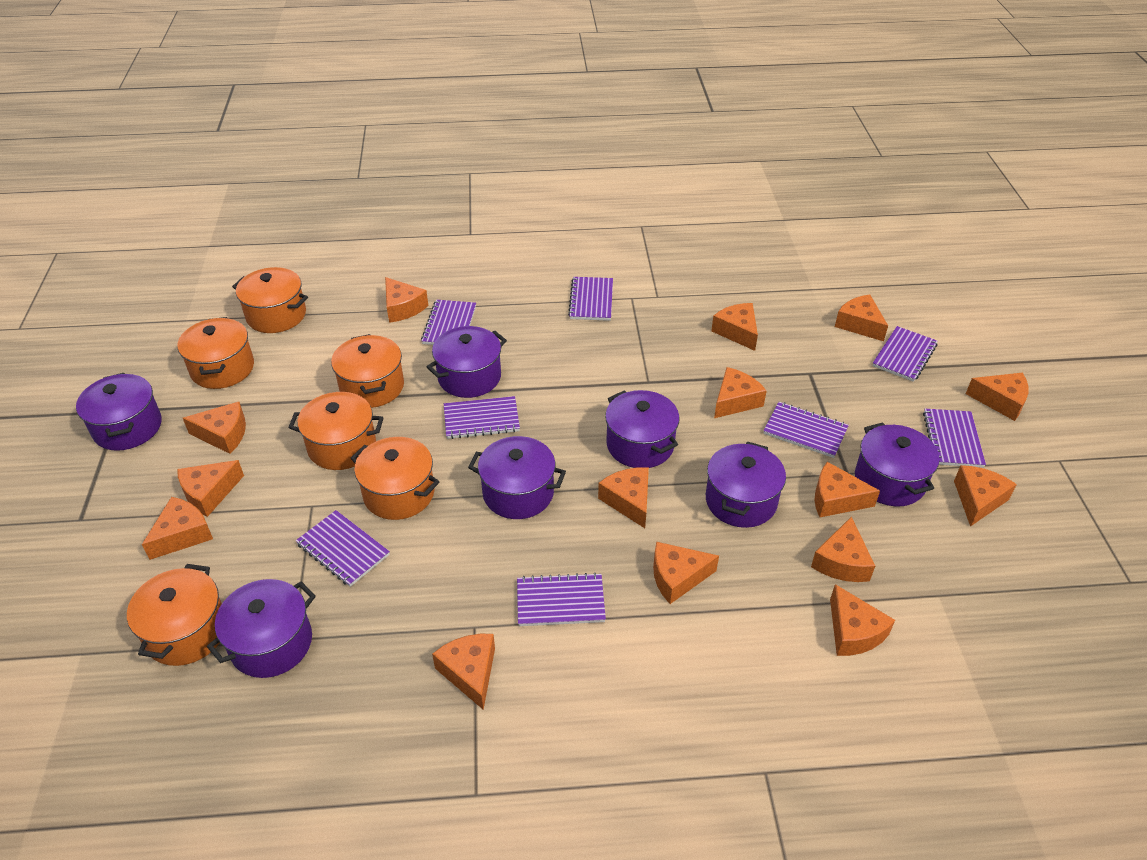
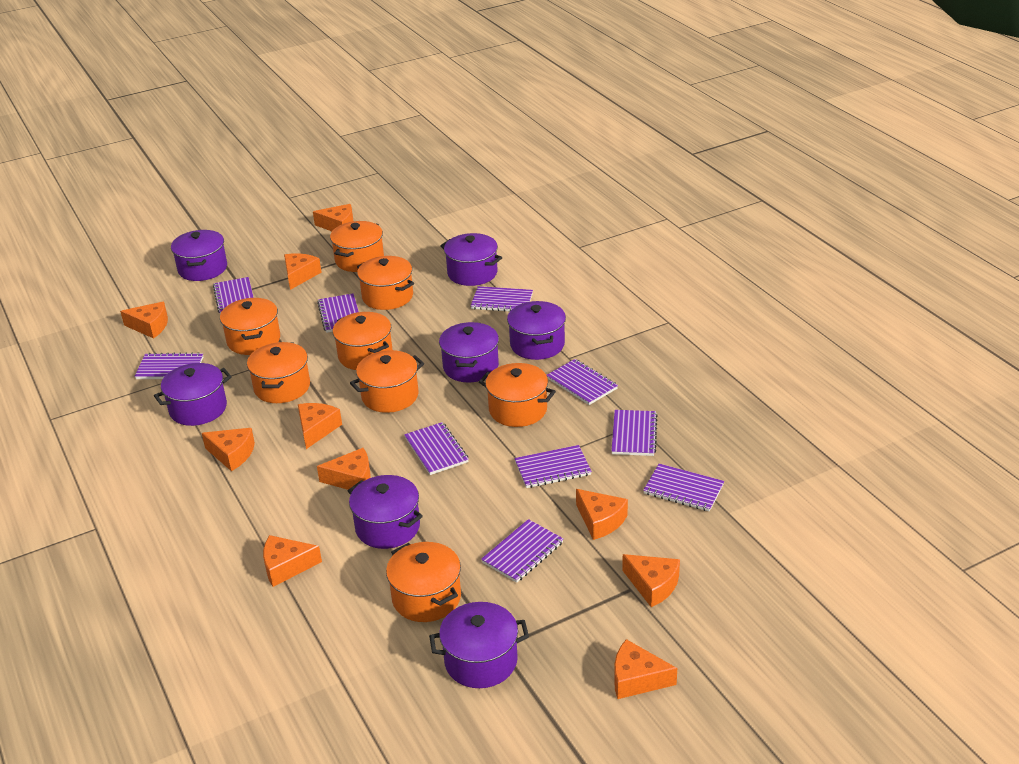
orange cheese: 15 -> 10
orange pot: 6 -> 8
purple notebook: 8 -> 10

